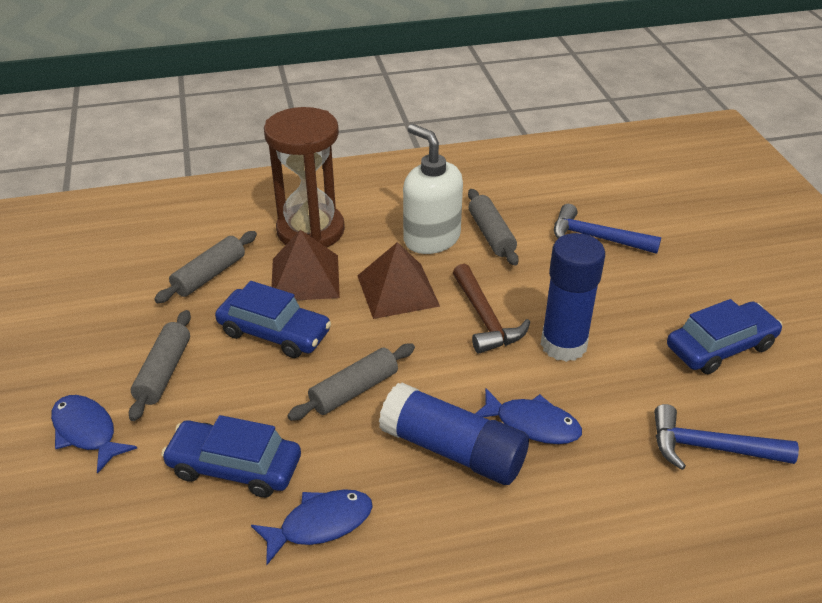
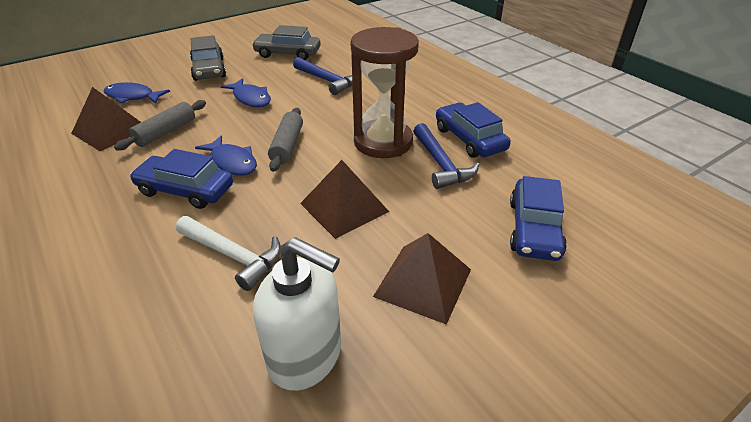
blue glue stick: 2 -> 0
brown hammer: 1 -> 0
brown pyramid: 2 -> 3
grey car: 0 -> 2
grey rolling pin: 4 -> 2
white hammer: 0 -> 1

